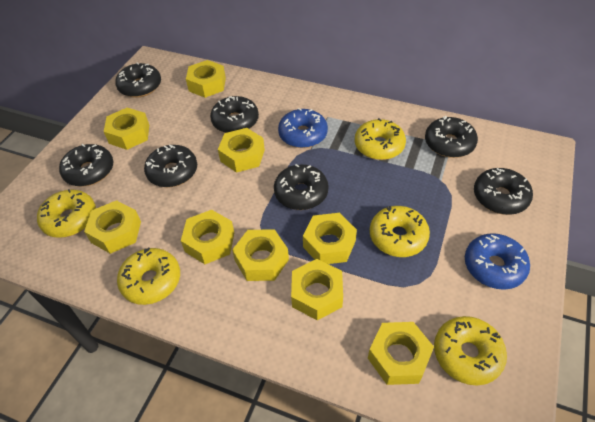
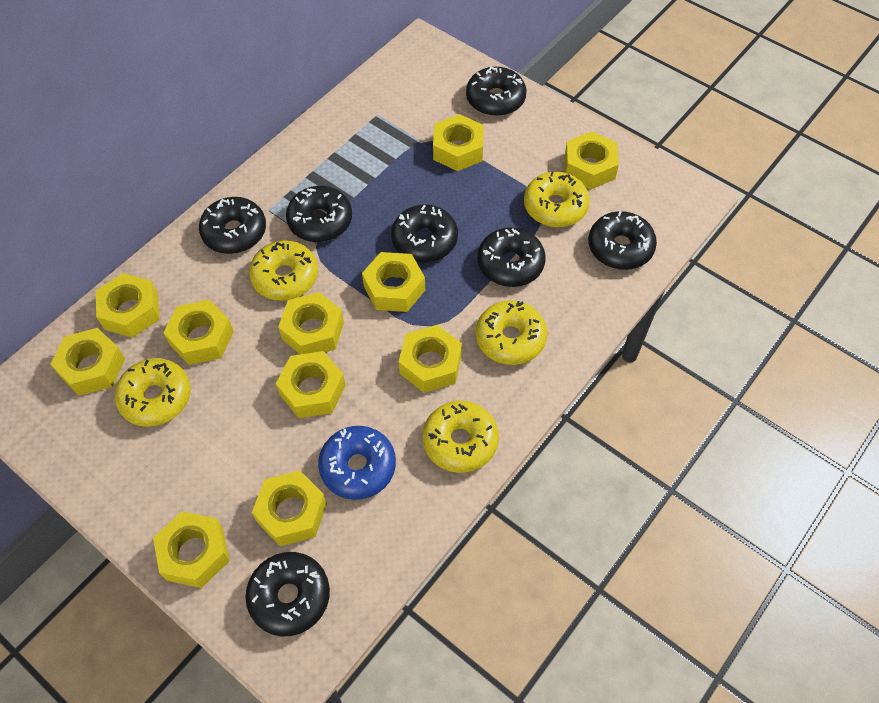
blue donut: 2 -> 1
yellow nut: 9 -> 11

